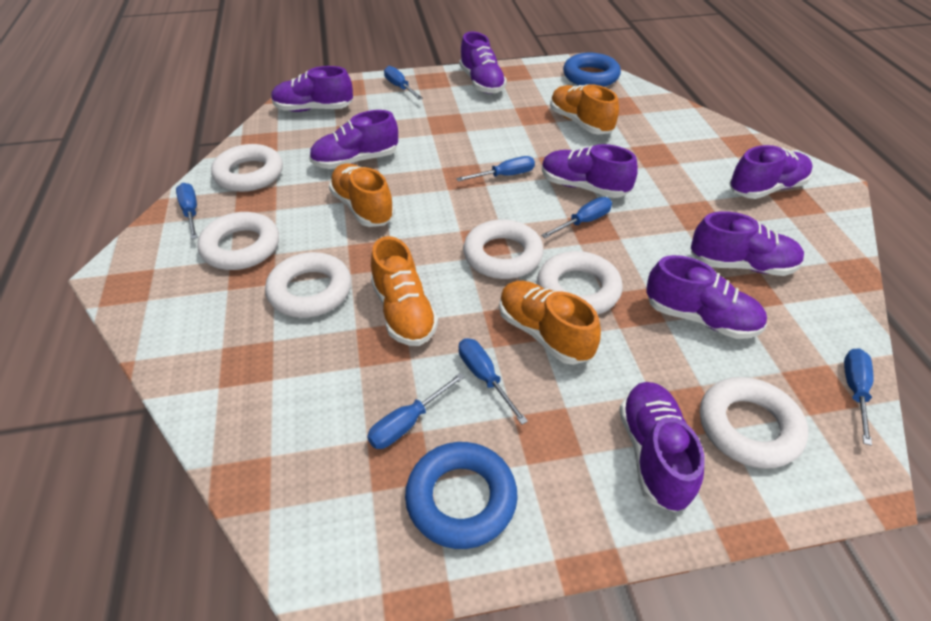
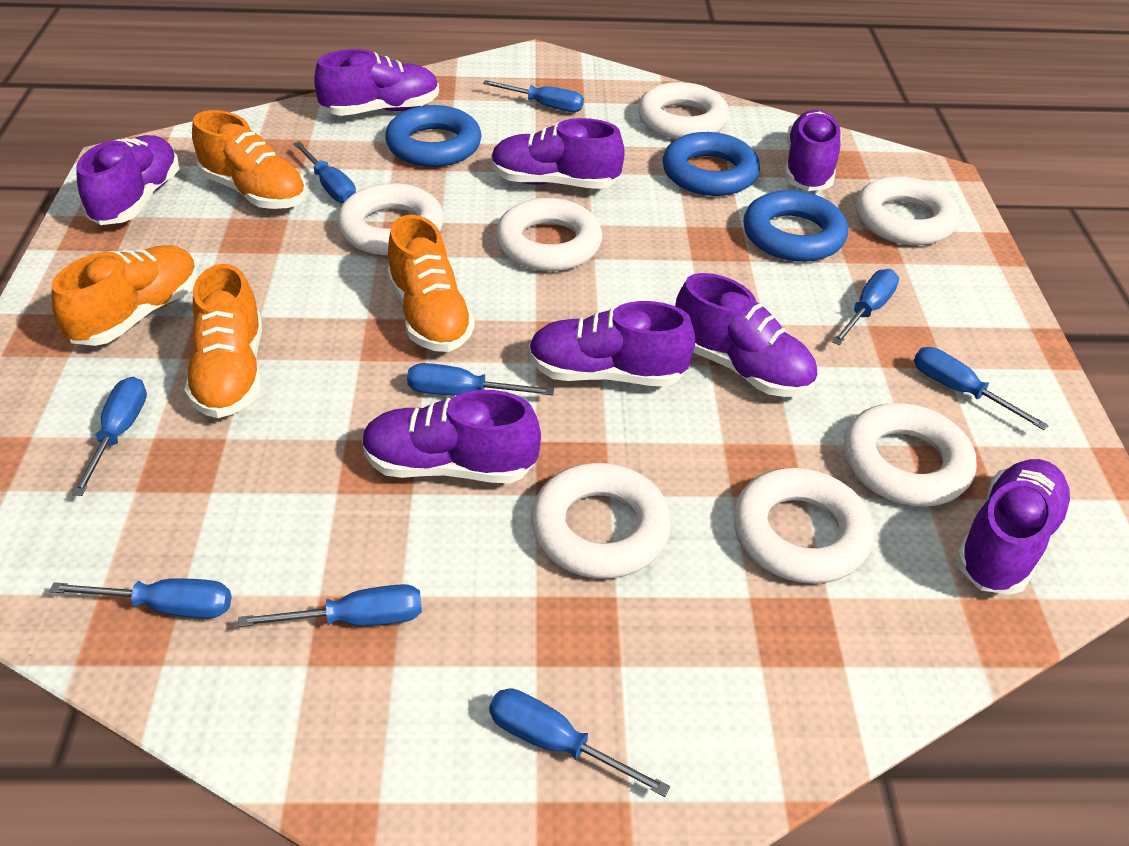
blue ring: 2 -> 3
blue screwdriver: 7 -> 9
white ring: 6 -> 7

